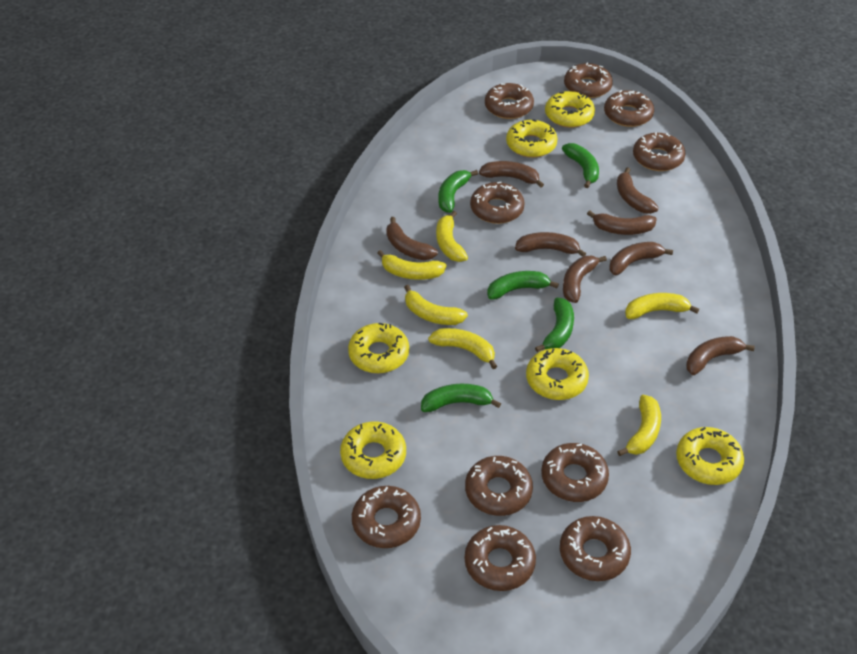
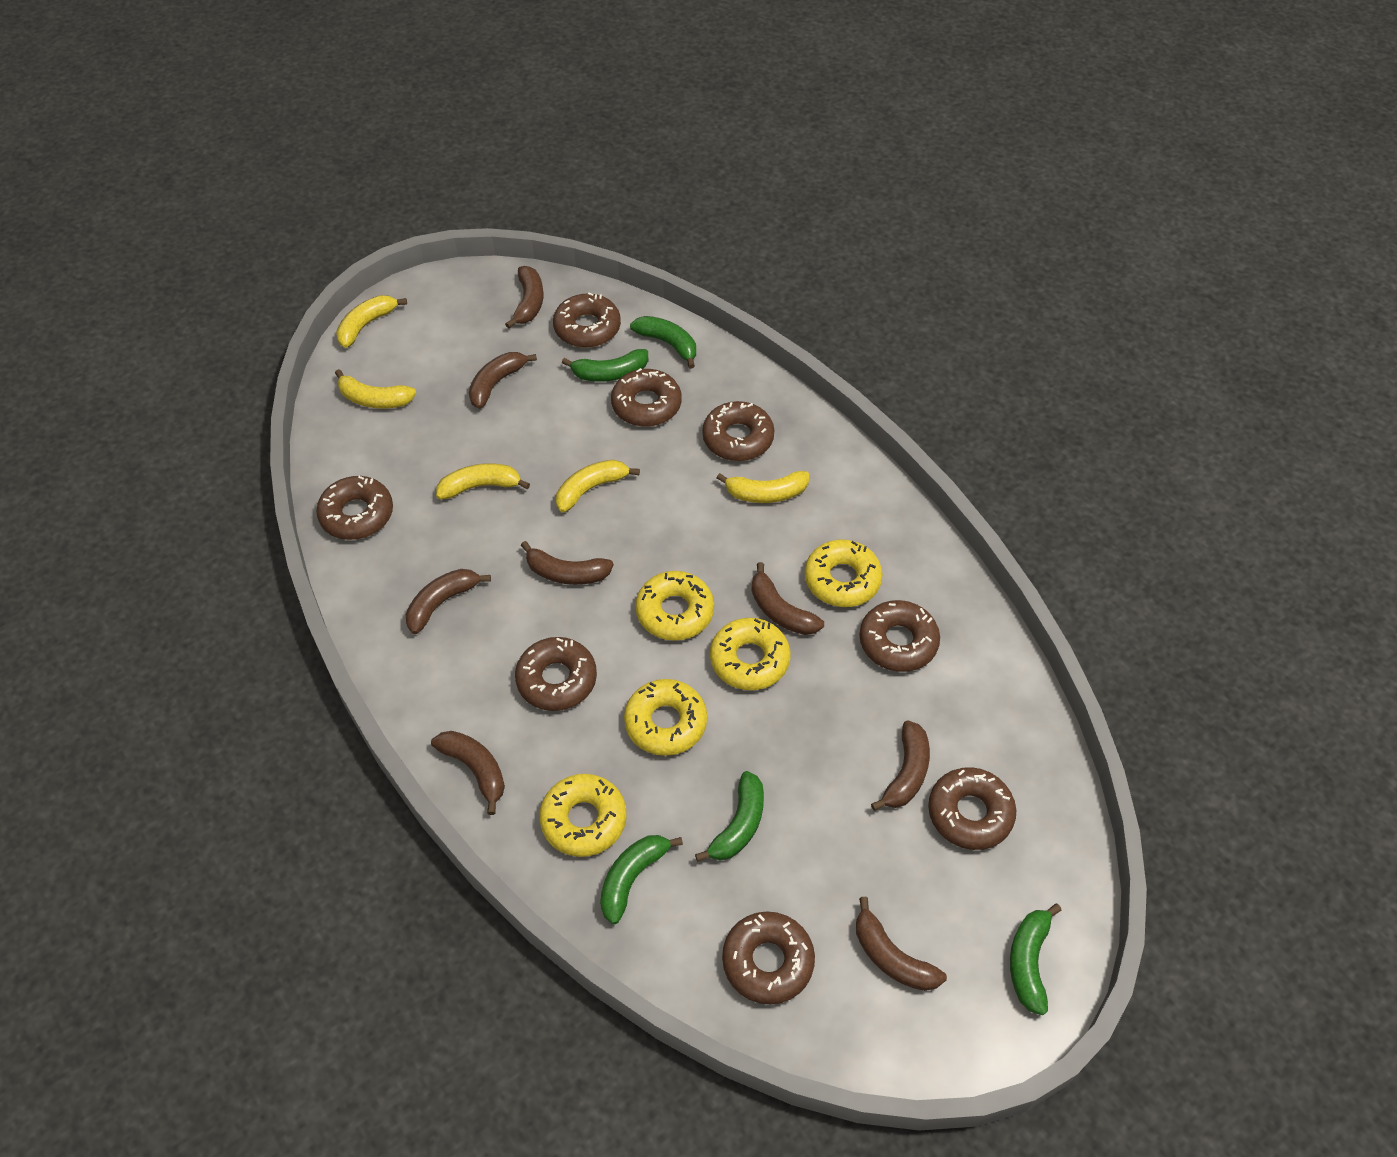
brown donut: 10 -> 8
yellow banana: 6 -> 5
yellow donut: 6 -> 5

